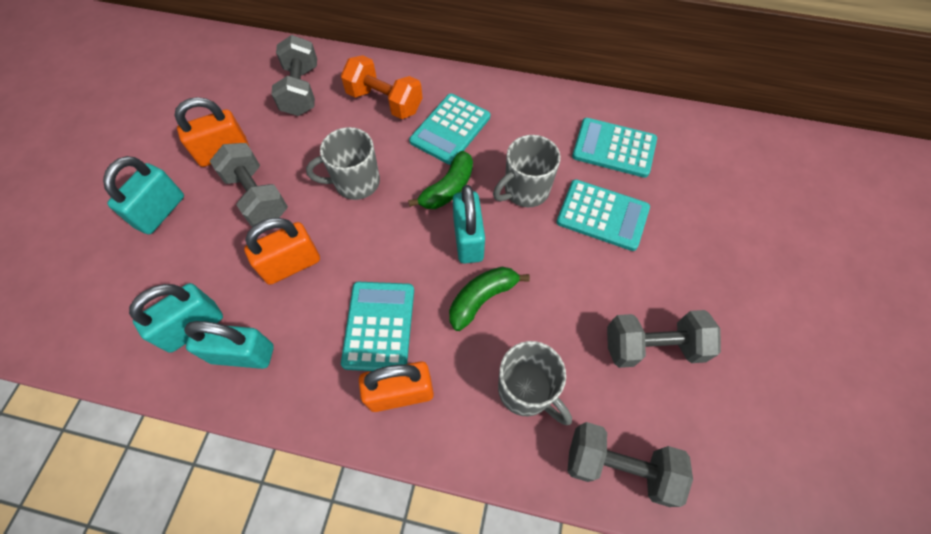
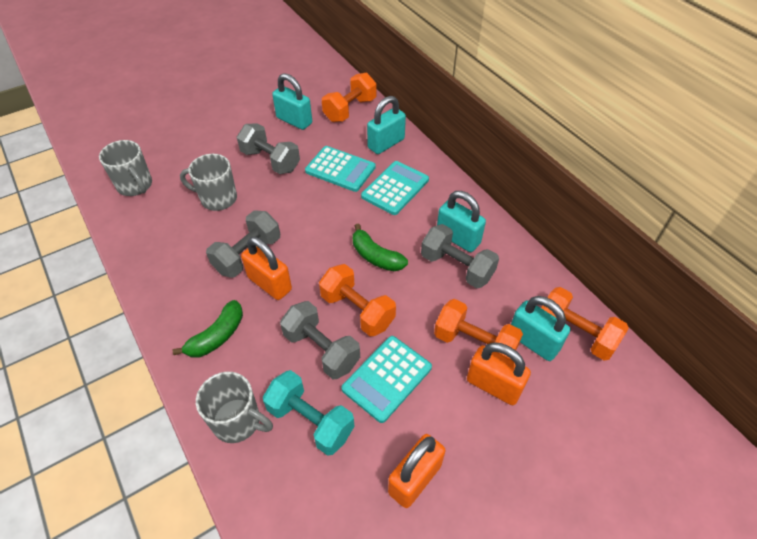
orange dumbbell: 1 -> 4
turquoise calculator: 4 -> 3
turquoise dumbbell: 0 -> 1

